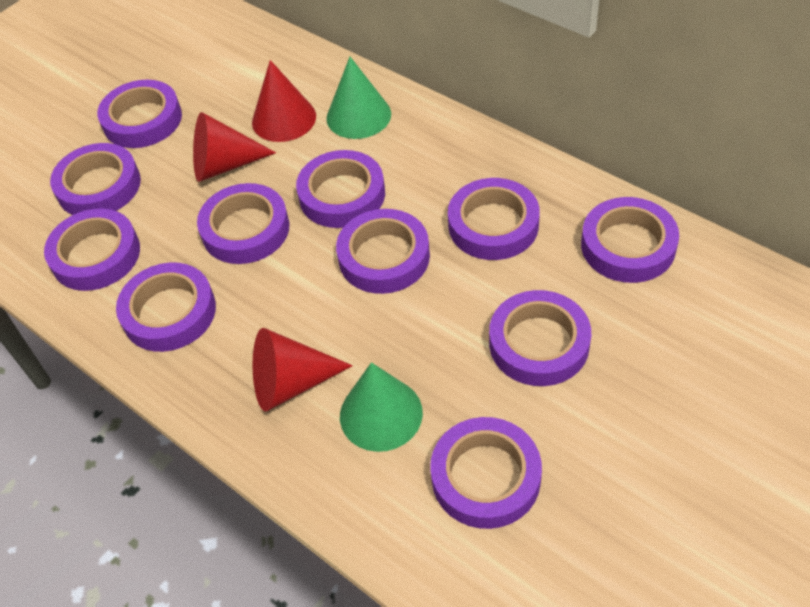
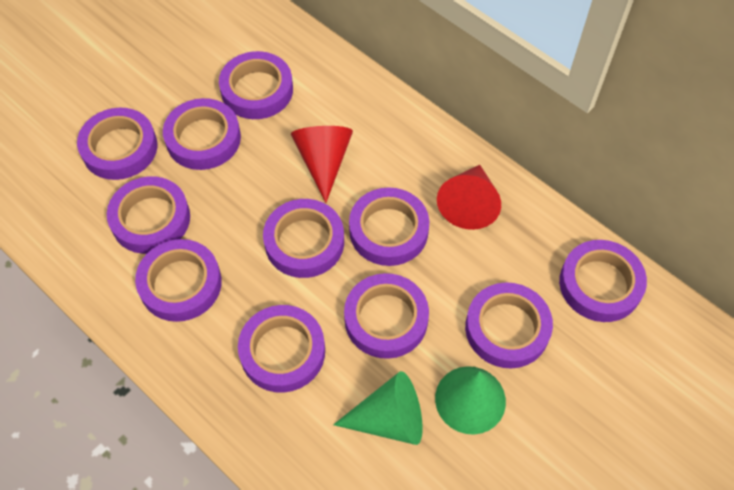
red cone: 3 -> 2

